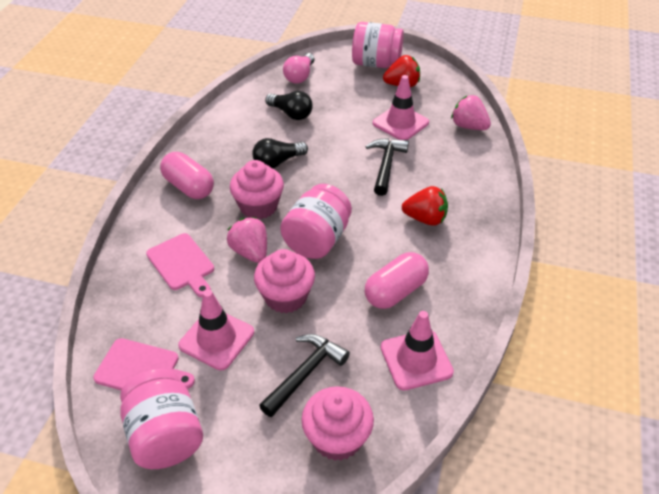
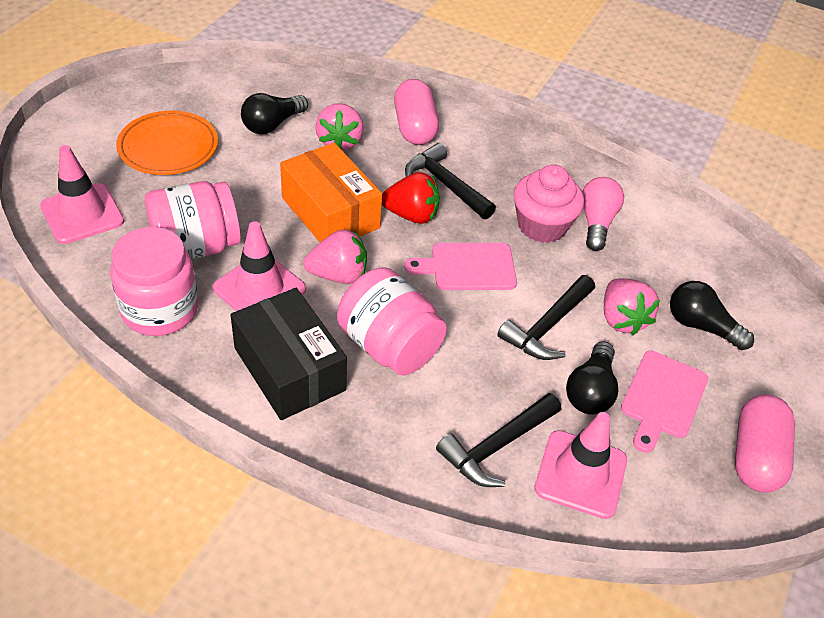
black box: 0 -> 1
black hammer: 2 -> 3
black light bulb: 2 -> 3
orange box: 0 -> 1
orange plate: 0 -> 1
pink cupcake: 3 -> 1
pink strawberry: 2 -> 3
red strawberry: 2 -> 1

